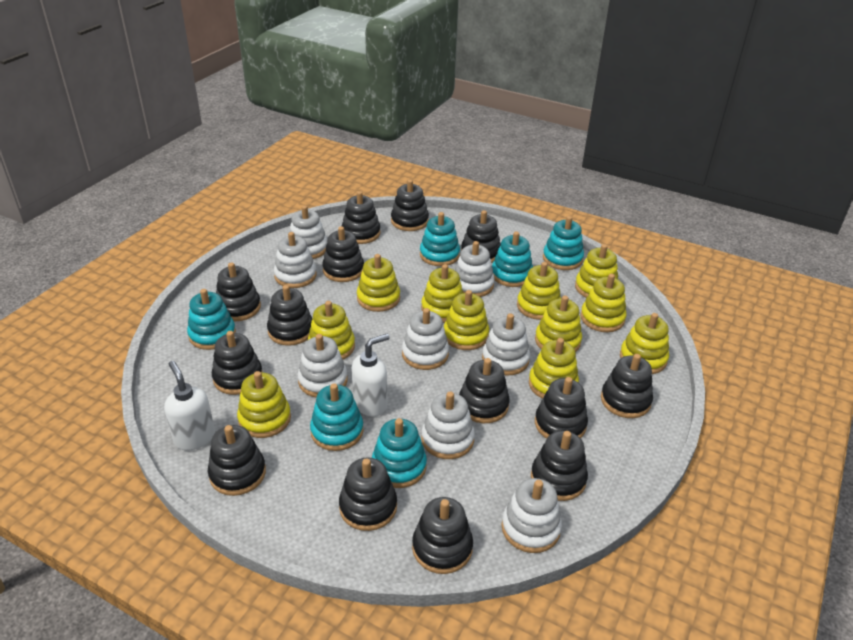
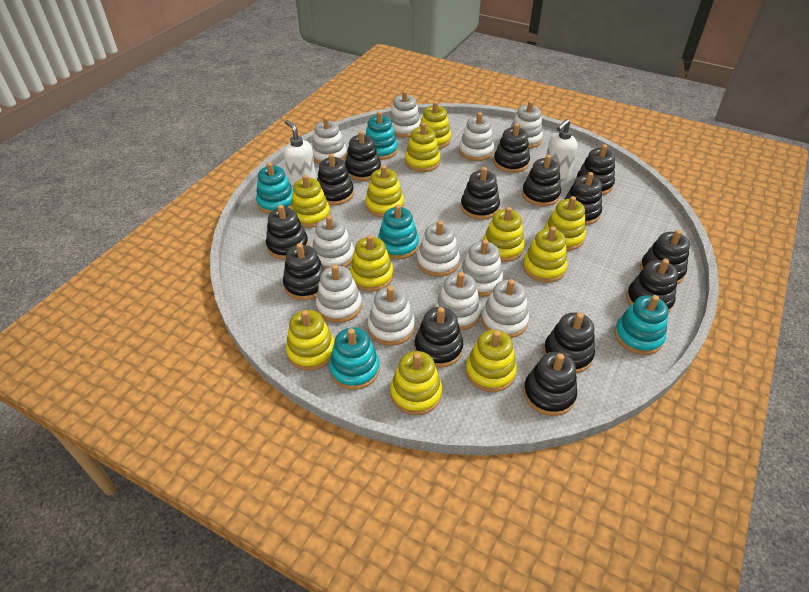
turquoise stacking toy: 6 -> 5
white stacking toy: 8 -> 11

